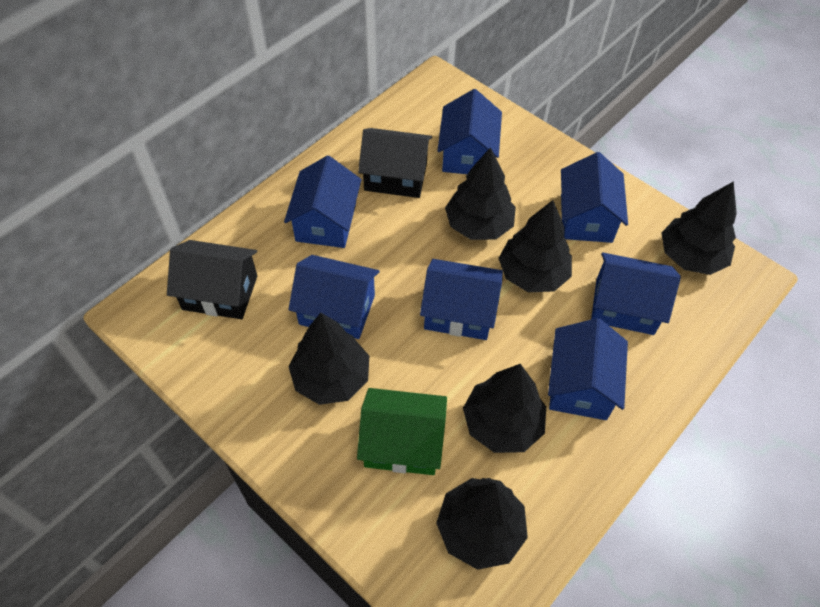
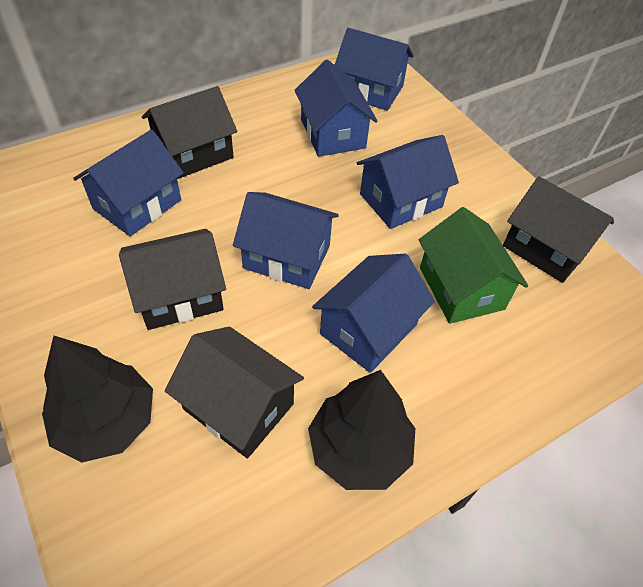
black house: 2 -> 4
black tree: 6 -> 2
blue house: 7 -> 6

